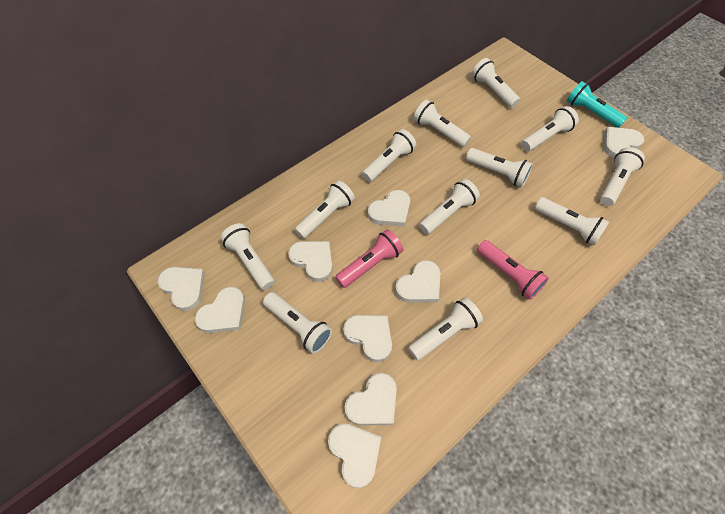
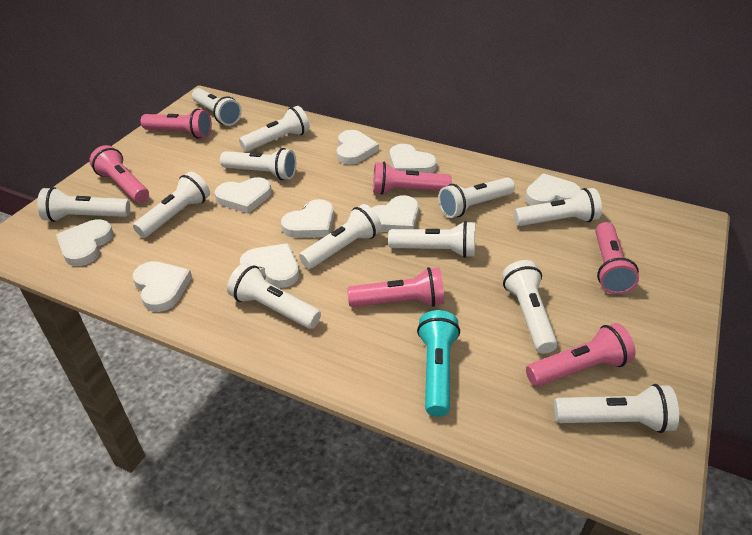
pink flashlight: 2 -> 6

